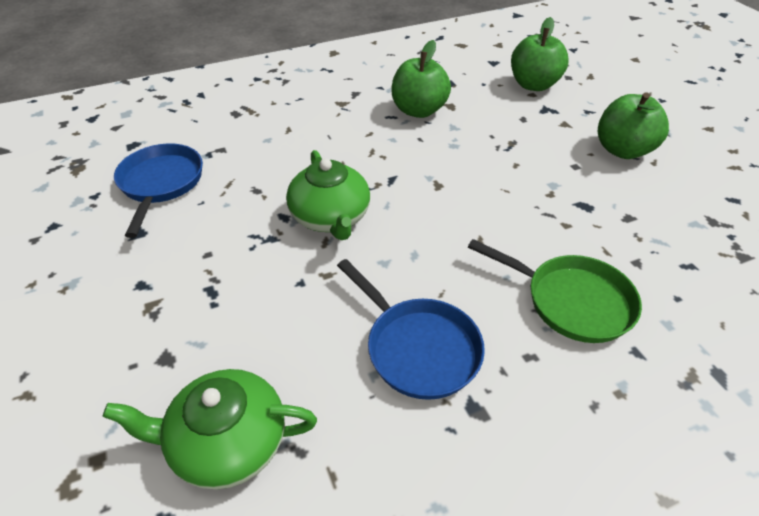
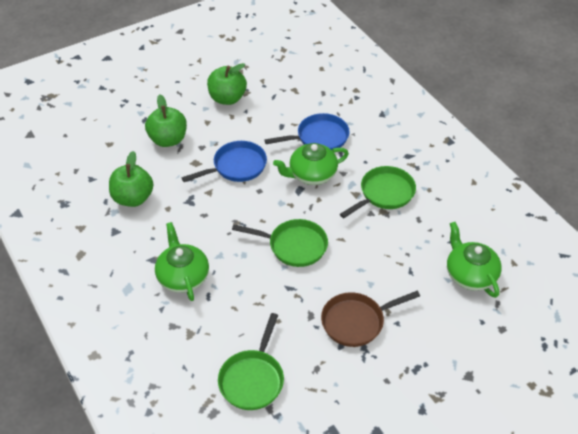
brown pan: 0 -> 1
green pan: 1 -> 3
green teapot: 2 -> 3

